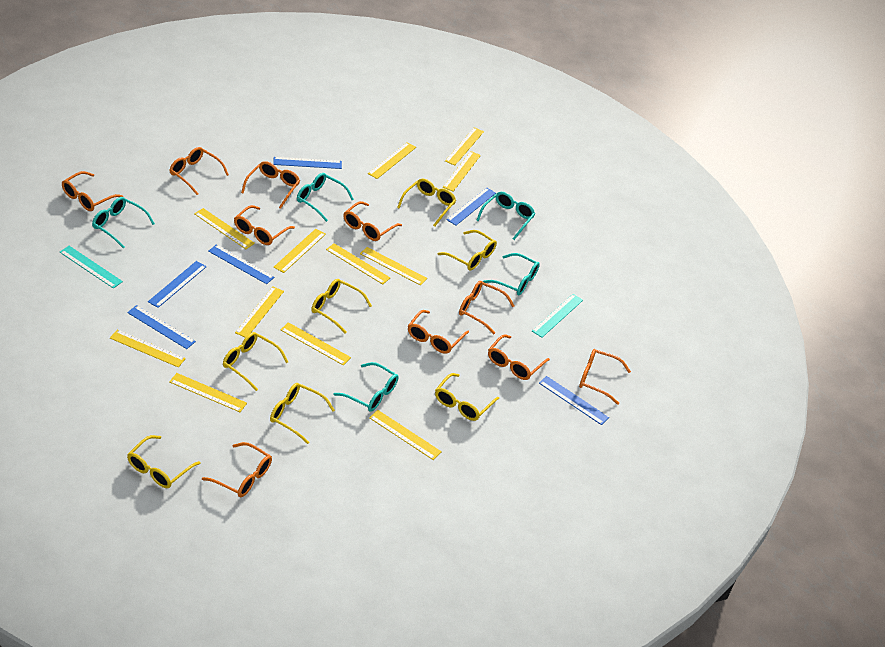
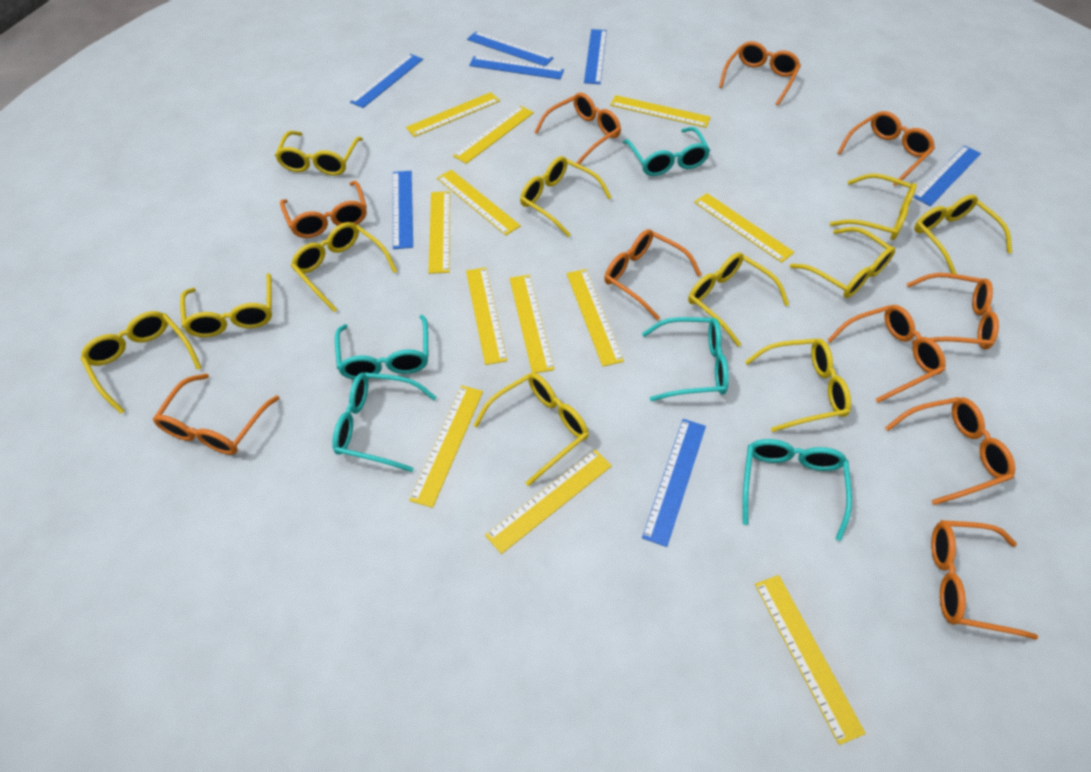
blue ruler: 6 -> 7
turquoise ruler: 2 -> 0
yellow glasses: 7 -> 11

